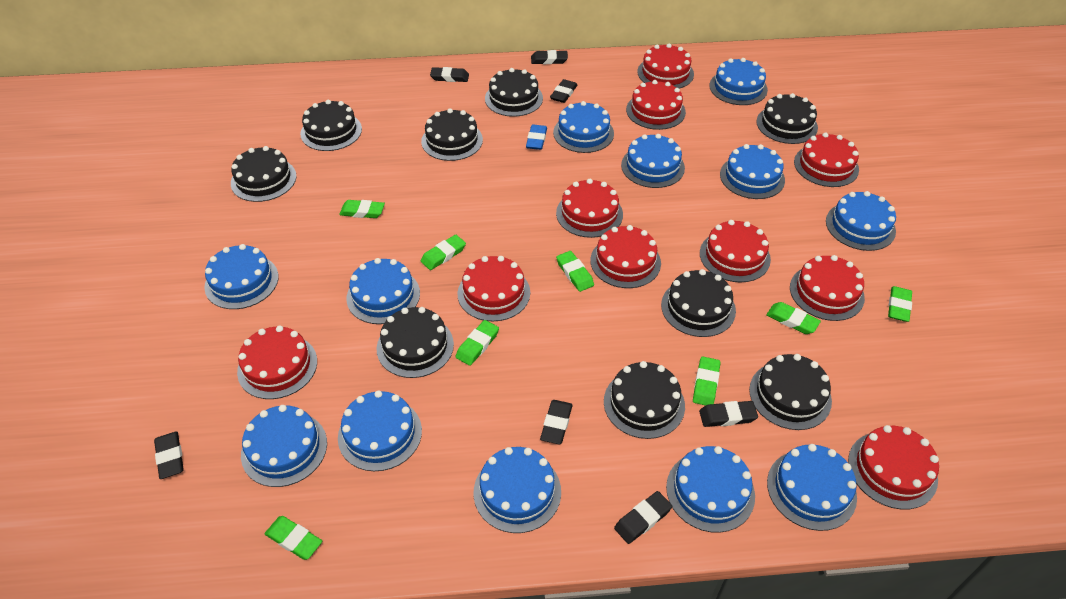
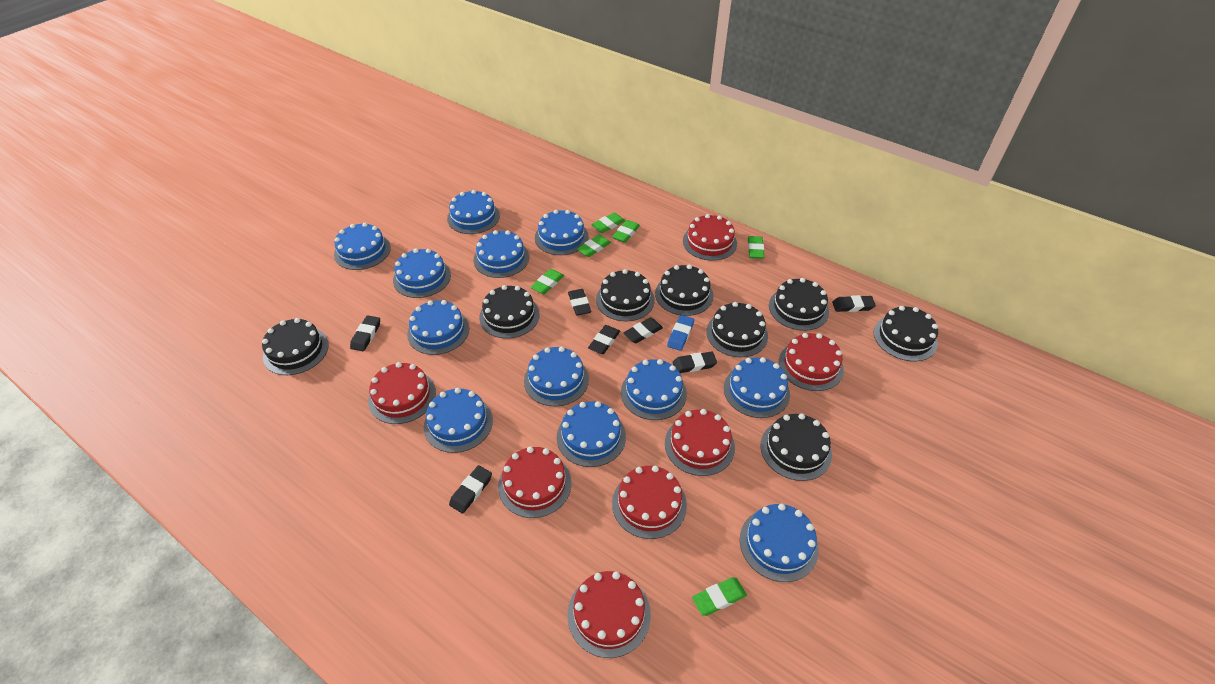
black cake: 9 -> 8
green eraser: 8 -> 6
red cake: 10 -> 7

